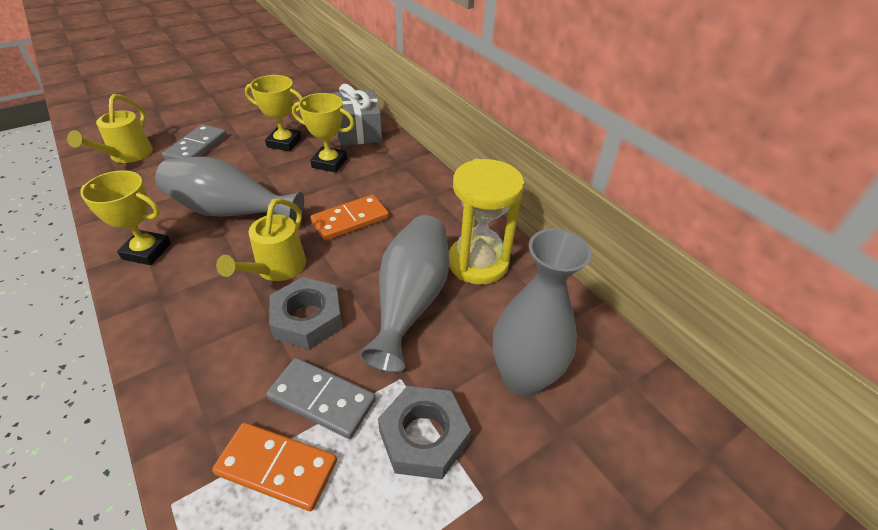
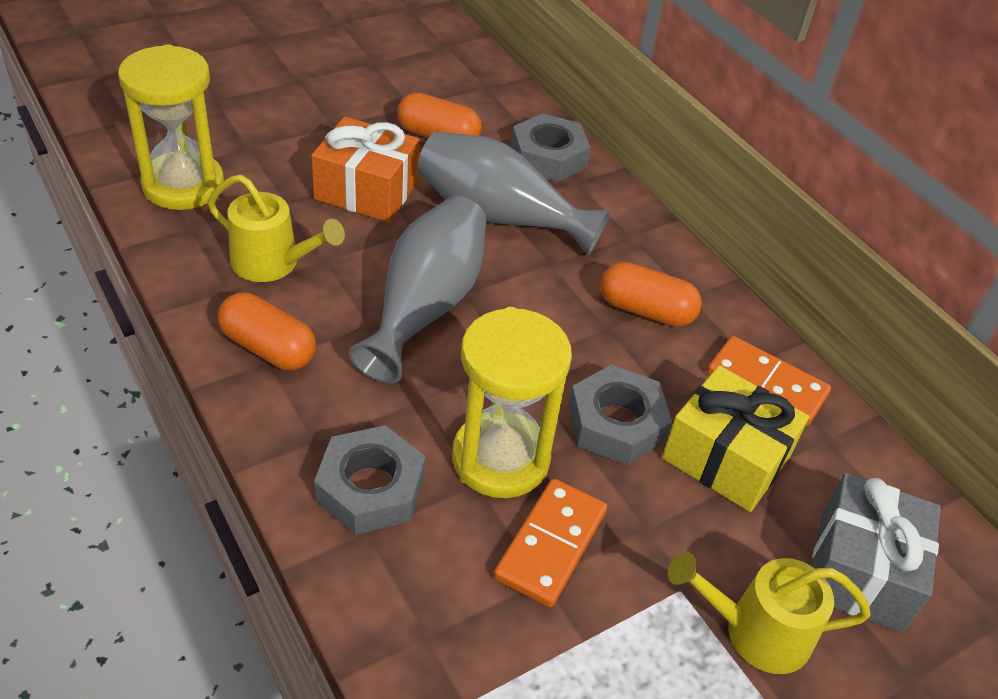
grey domino: 2 -> 0
grey nut: 2 -> 3
grey vase: 3 -> 2
orange capsule: 0 -> 3
orange gift: 0 -> 1
yellow gift: 0 -> 1
yellow hourglass: 1 -> 2
yellow trophy: 3 -> 0

